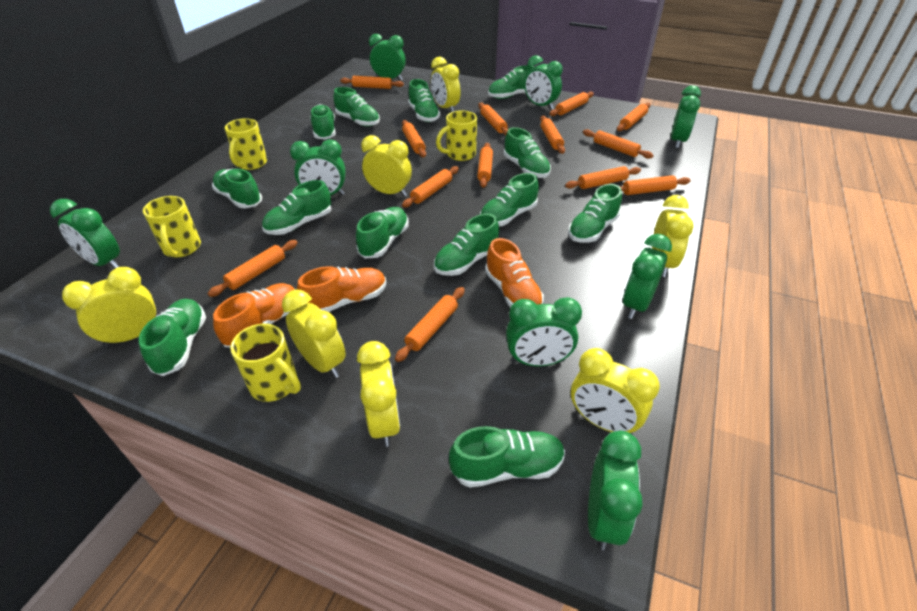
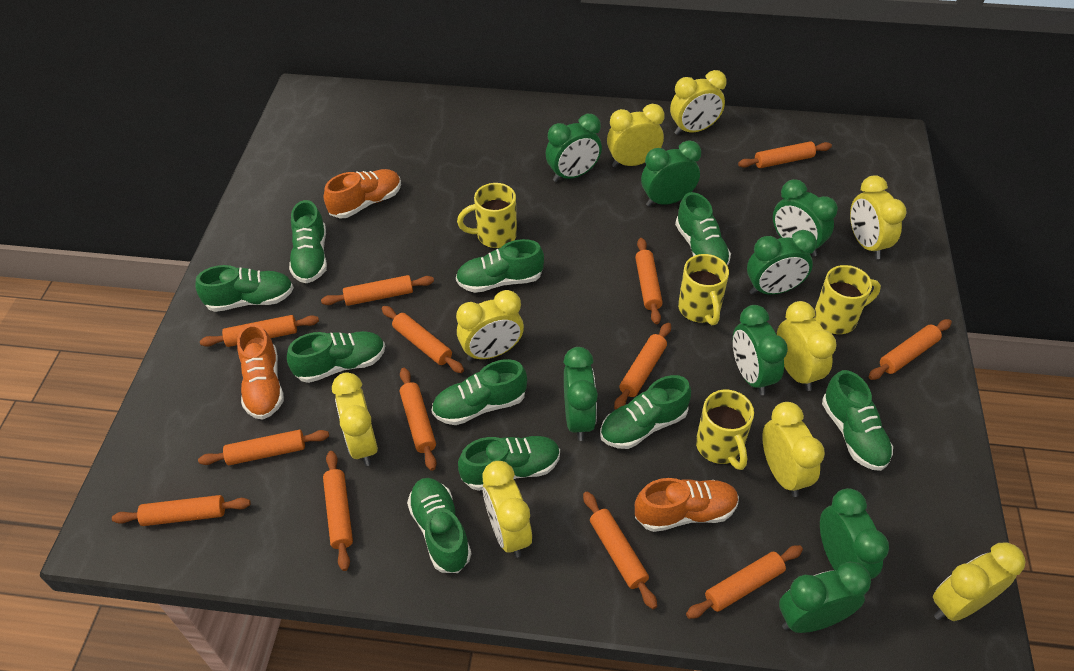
green shoe: 13 -> 10
yellow clock: 7 -> 9

